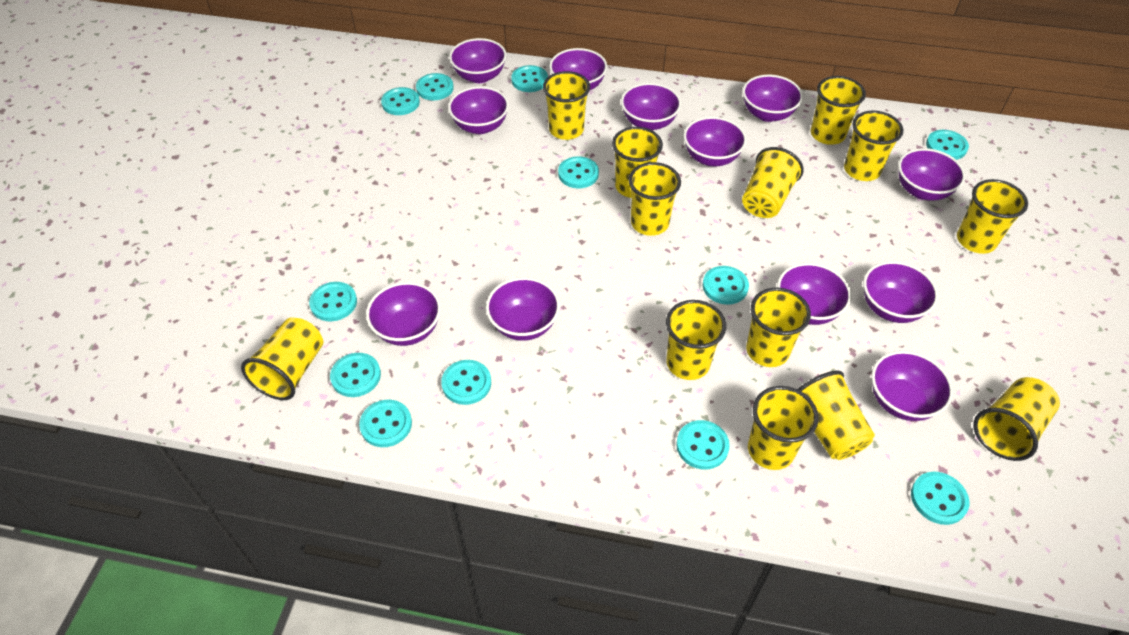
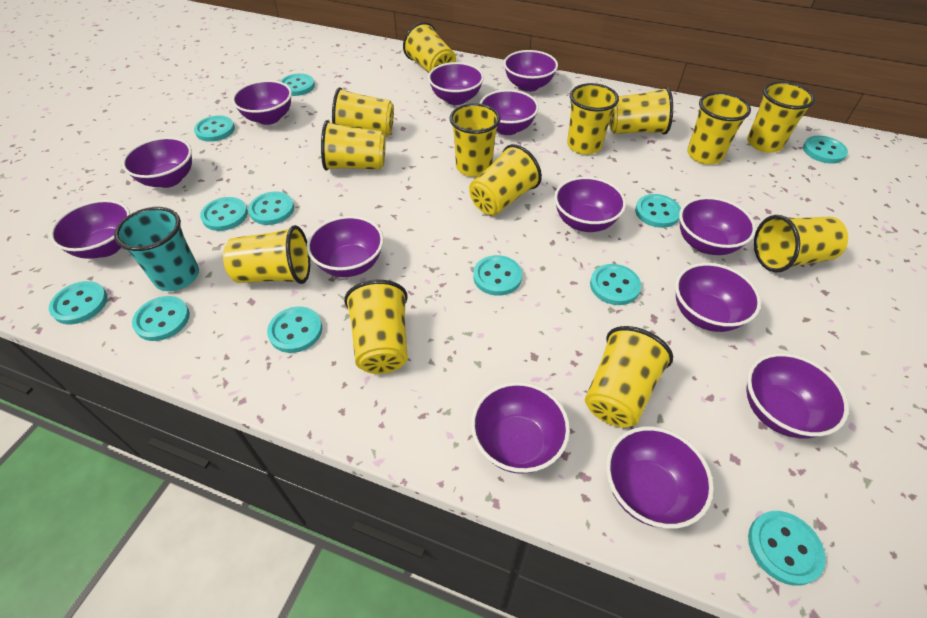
purple bowl: 12 -> 13
turquoise cup: 0 -> 1

